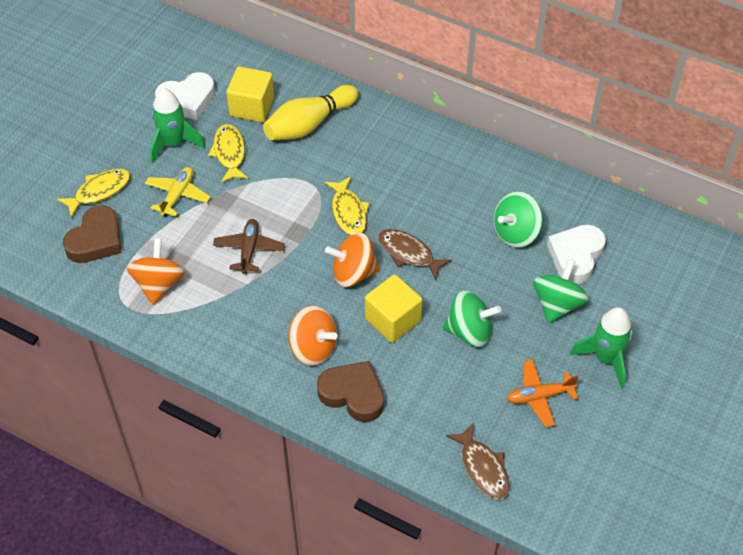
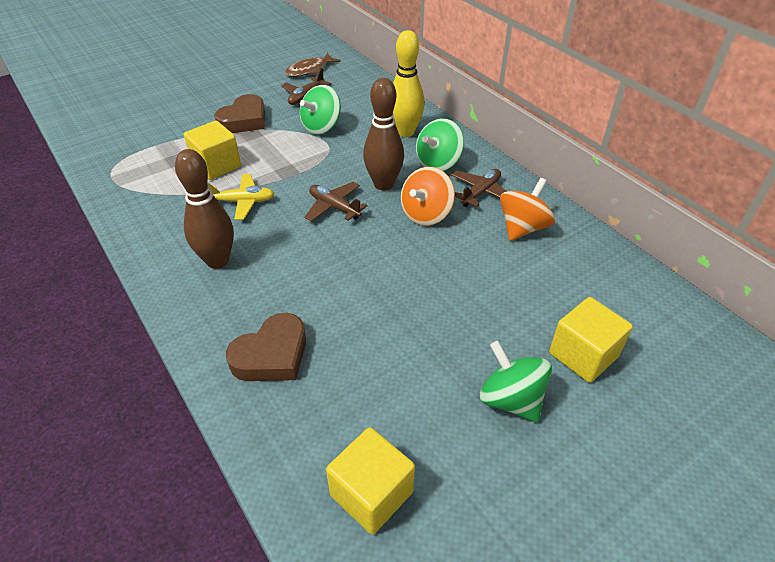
brown bowling pin: 0 -> 2
brown fish: 2 -> 1
brown plane: 1 -> 3
green rocket: 2 -> 0
orange plane: 1 -> 0
orange spinning top: 3 -> 2
white heart: 2 -> 0
yellow cube: 2 -> 3
yellow fish: 3 -> 0

